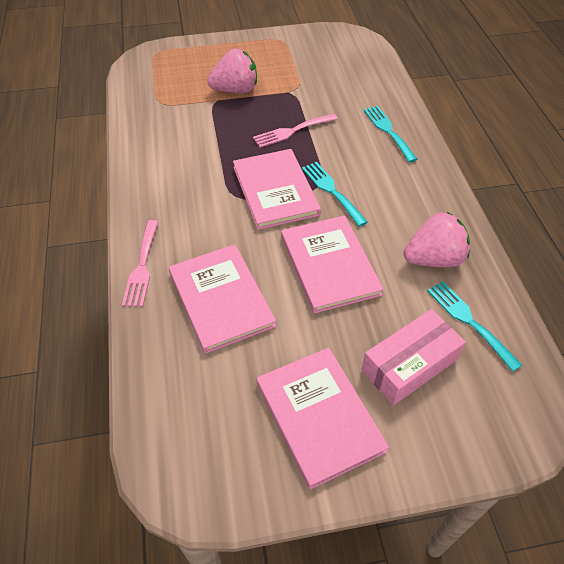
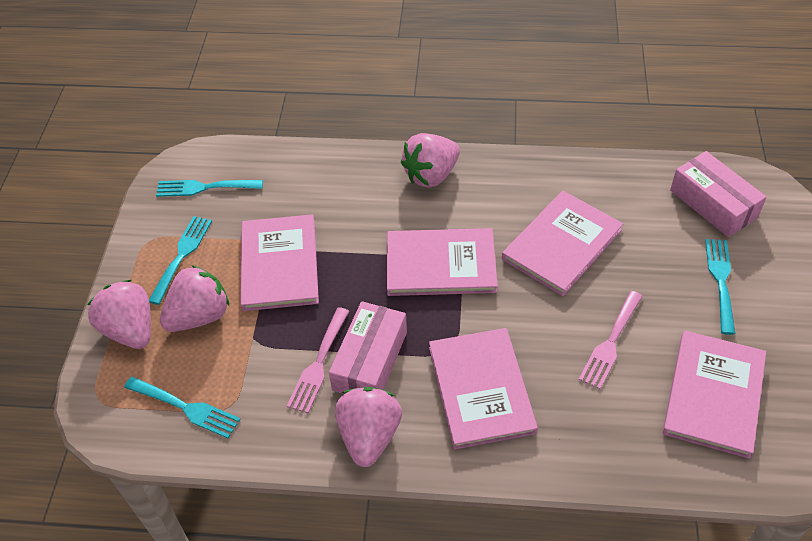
pink book: 4 -> 5
pink box: 1 -> 2
pink strawberry: 2 -> 4
turquoise fork: 3 -> 4

